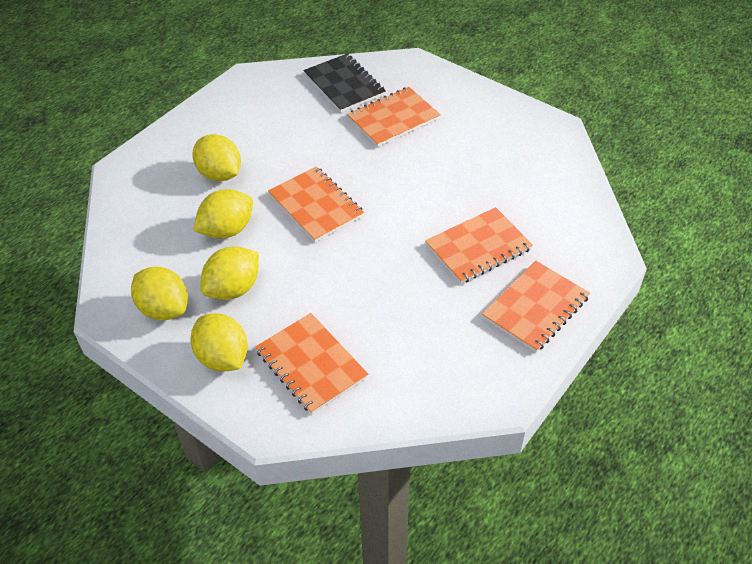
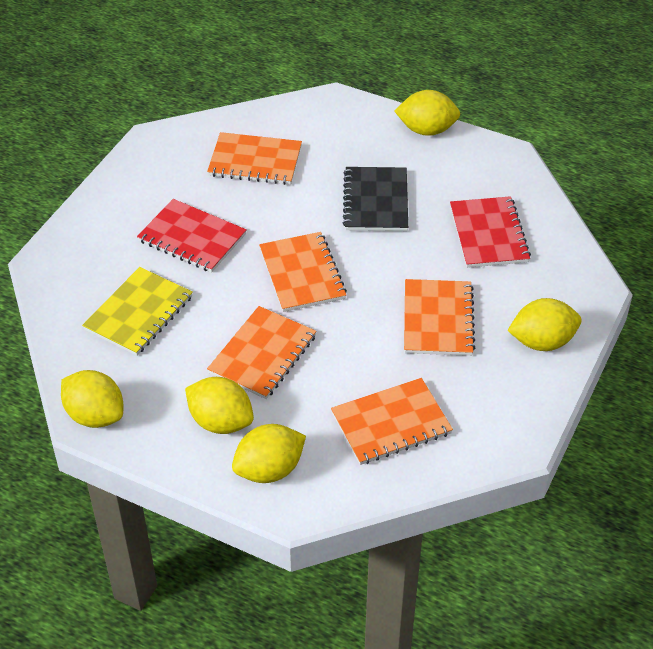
red notebook: 0 -> 2
yellow notebook: 0 -> 1

